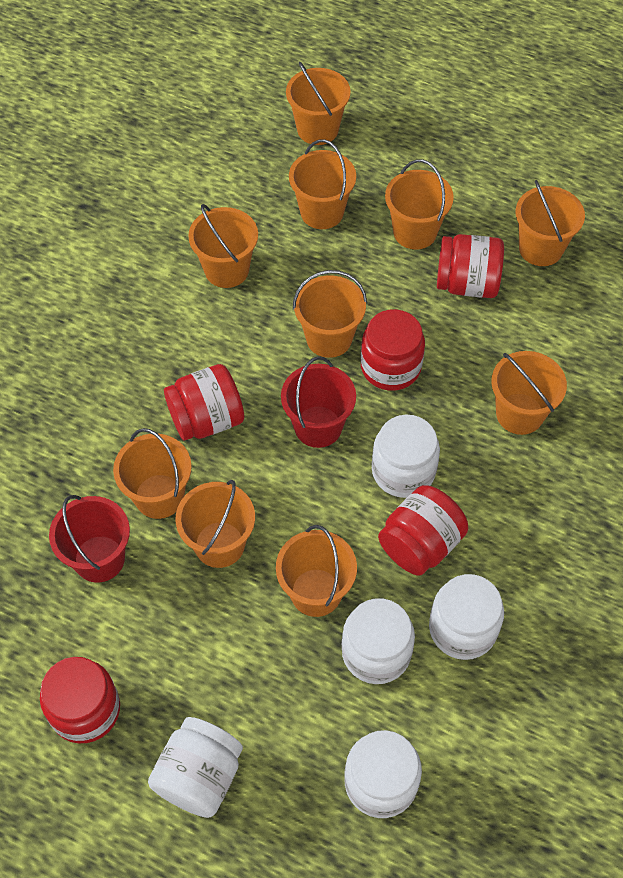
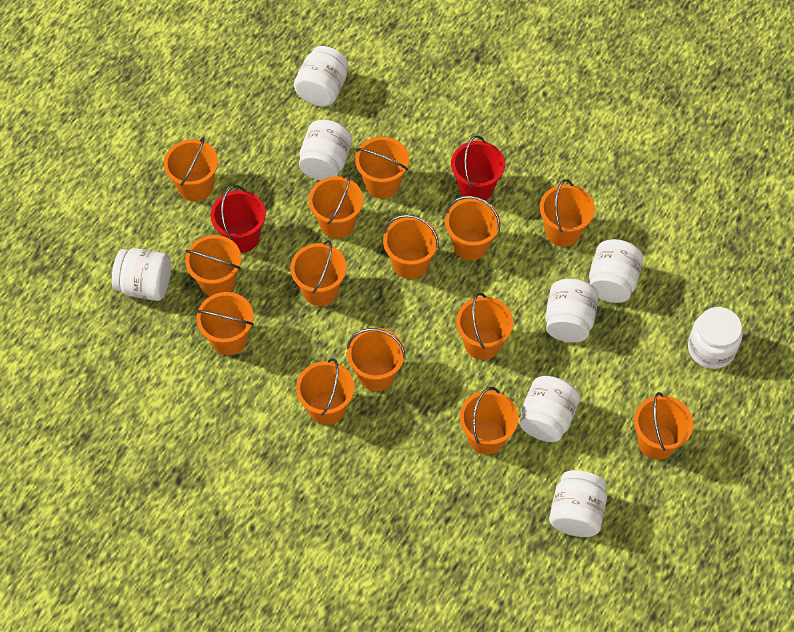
orange bucket: 10 -> 14
red jar: 5 -> 0
white jar: 5 -> 8

